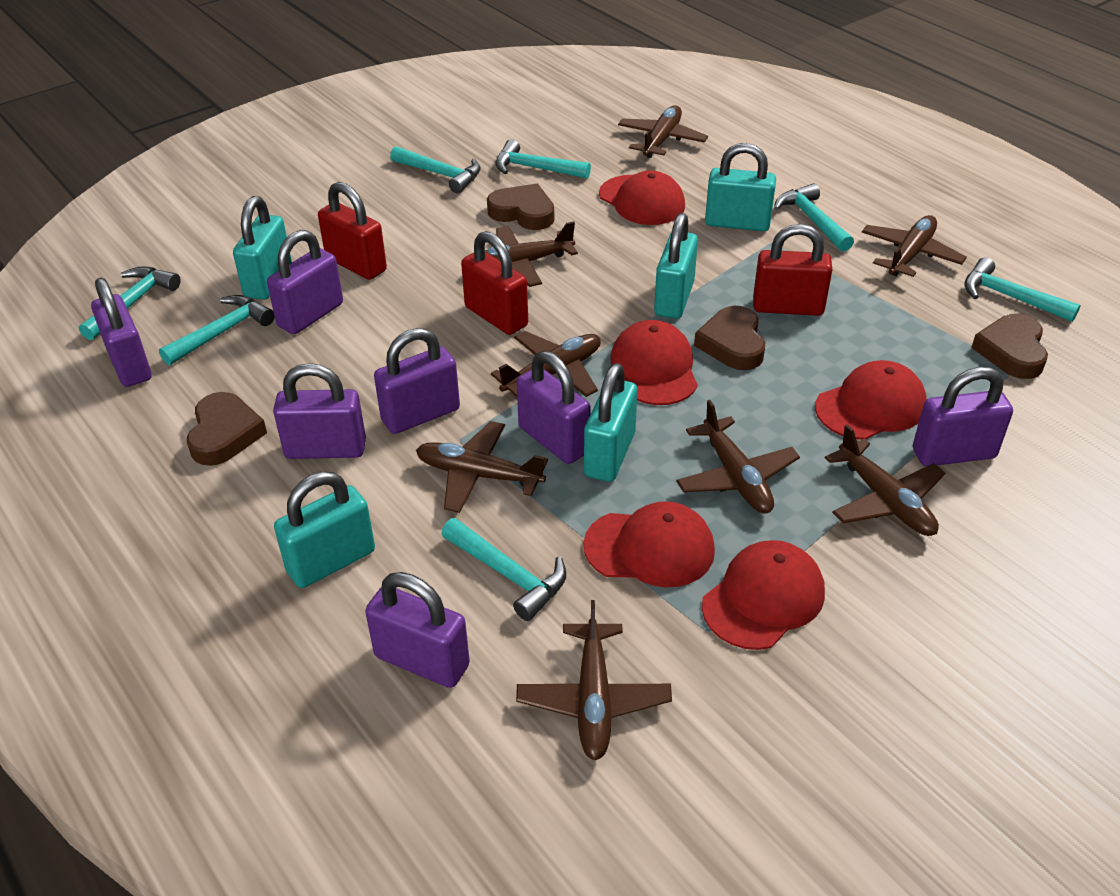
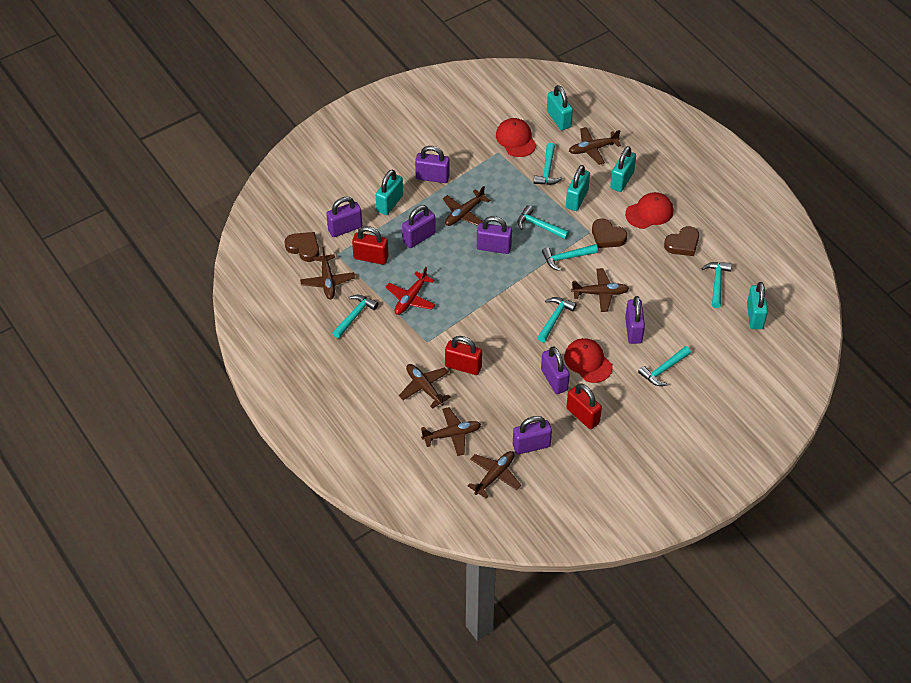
brown heart: 4 -> 3
brown plane: 8 -> 7
red cap: 5 -> 3
red plane: 0 -> 1

